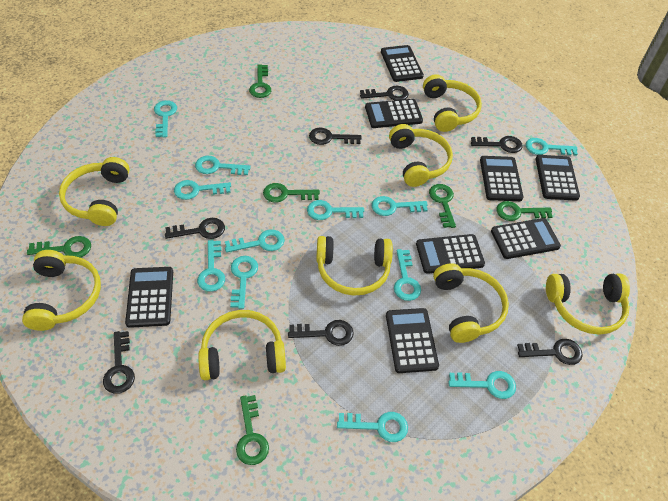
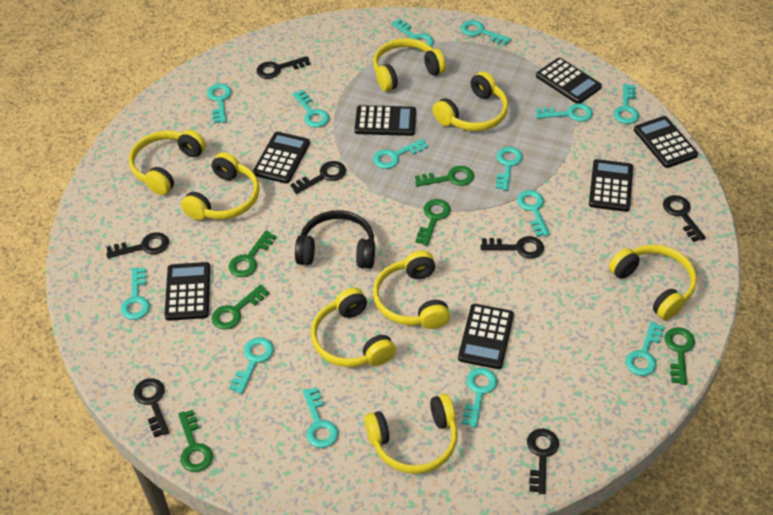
black calculator: 8 -> 7
black headphones: 0 -> 1
turquoise key: 12 -> 14

